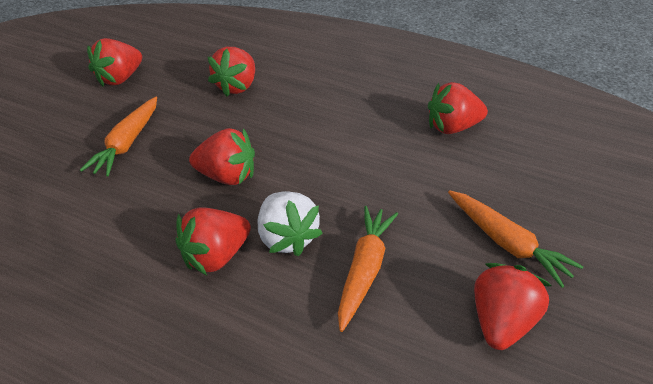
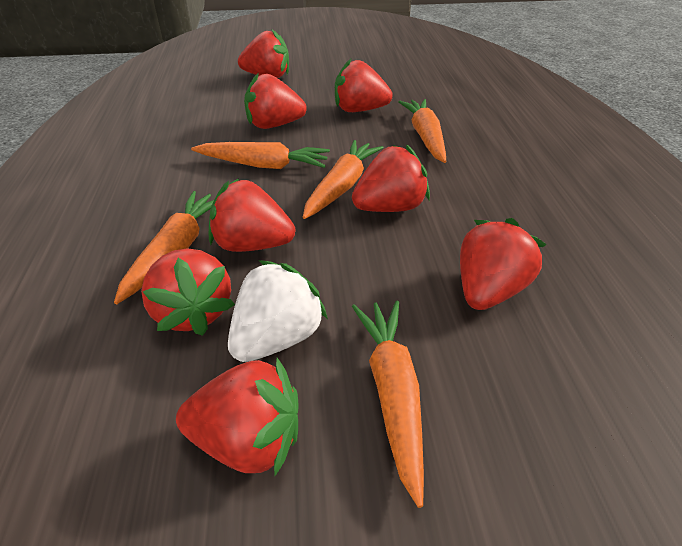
orange carrot: 3 -> 5
red strawberry: 6 -> 8

